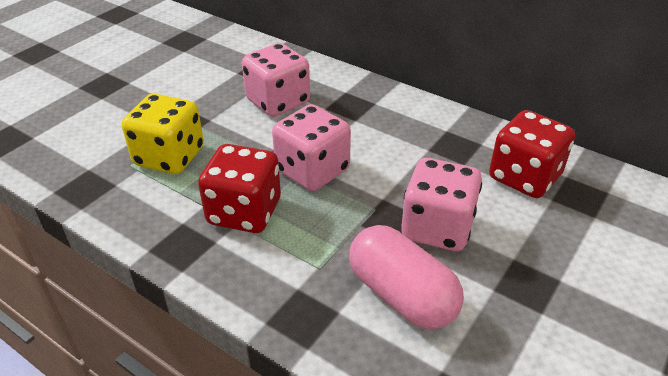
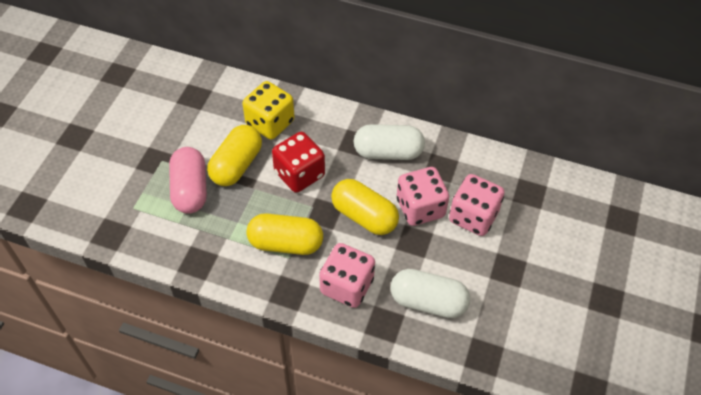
red dice: 2 -> 1
white capsule: 0 -> 2
yellow capsule: 0 -> 3

